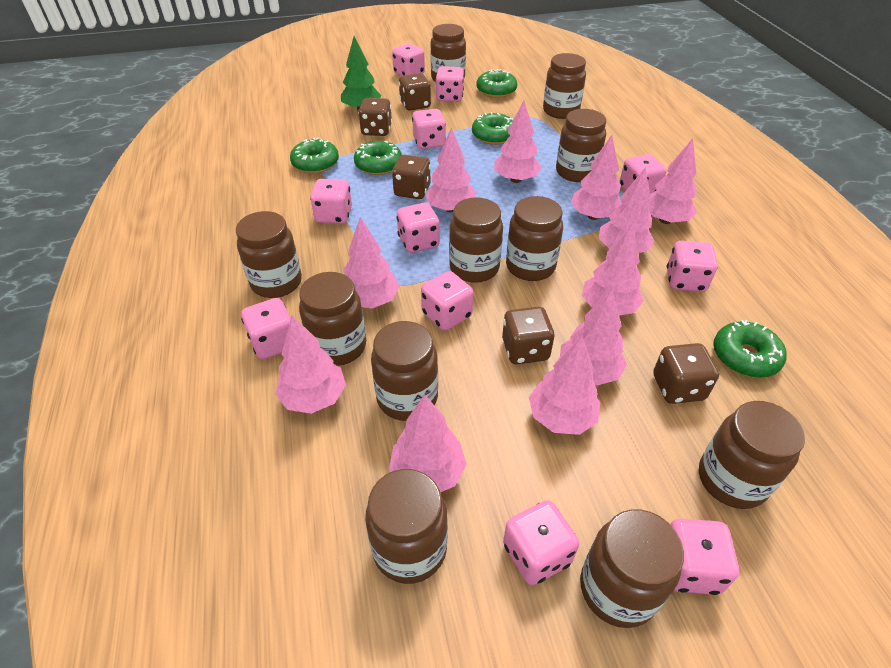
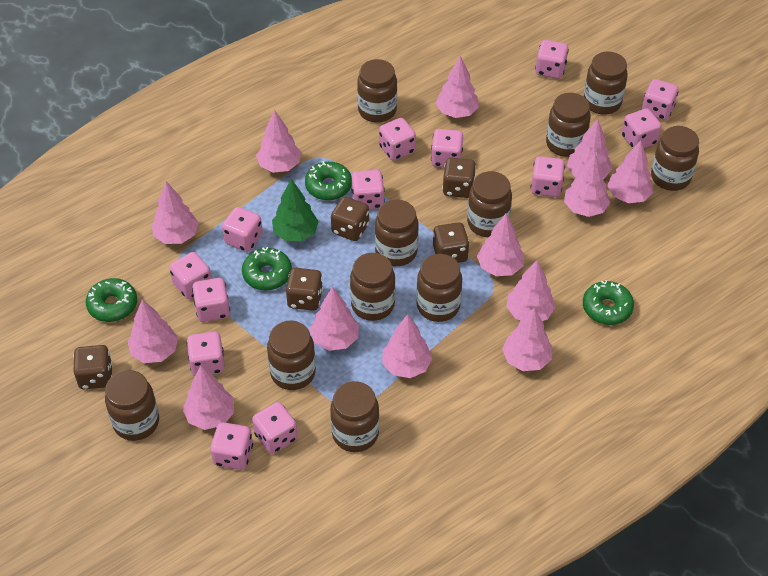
green donut: 5 -> 4
pink dice: 11 -> 13
pink tree: 11 -> 13

